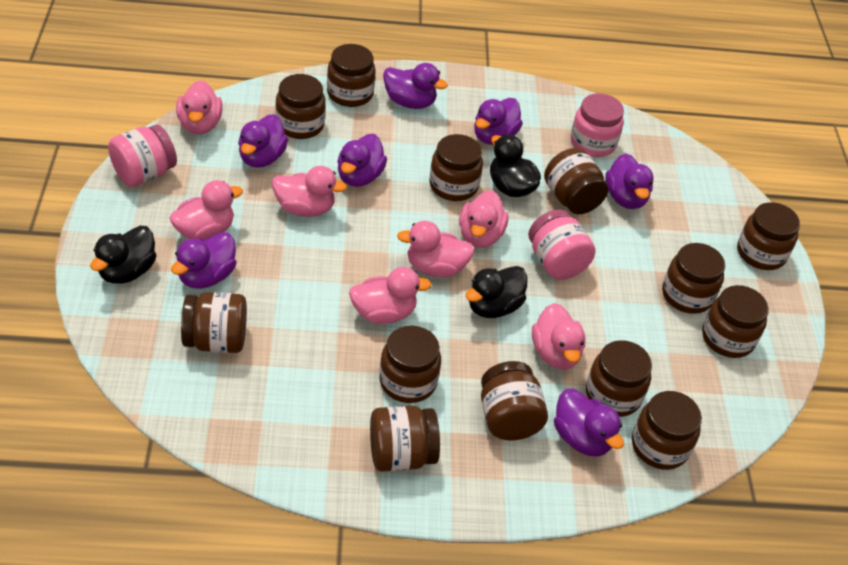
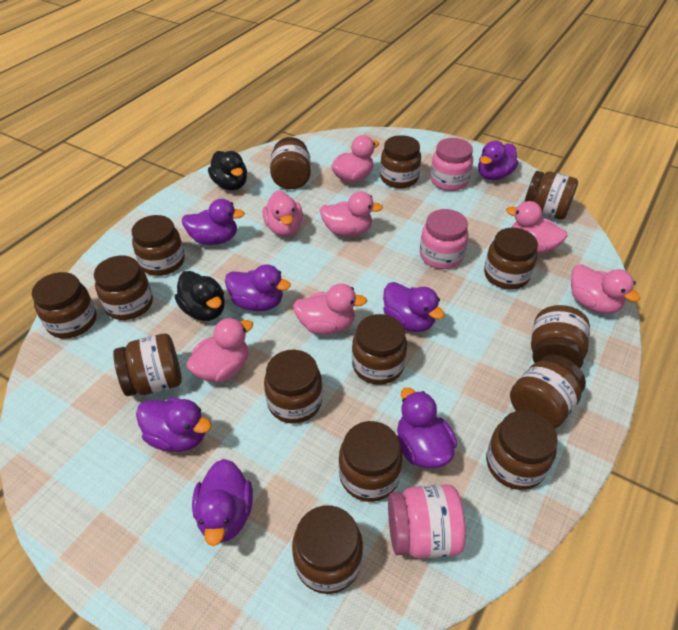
black duck: 3 -> 2
brown jar: 13 -> 15

